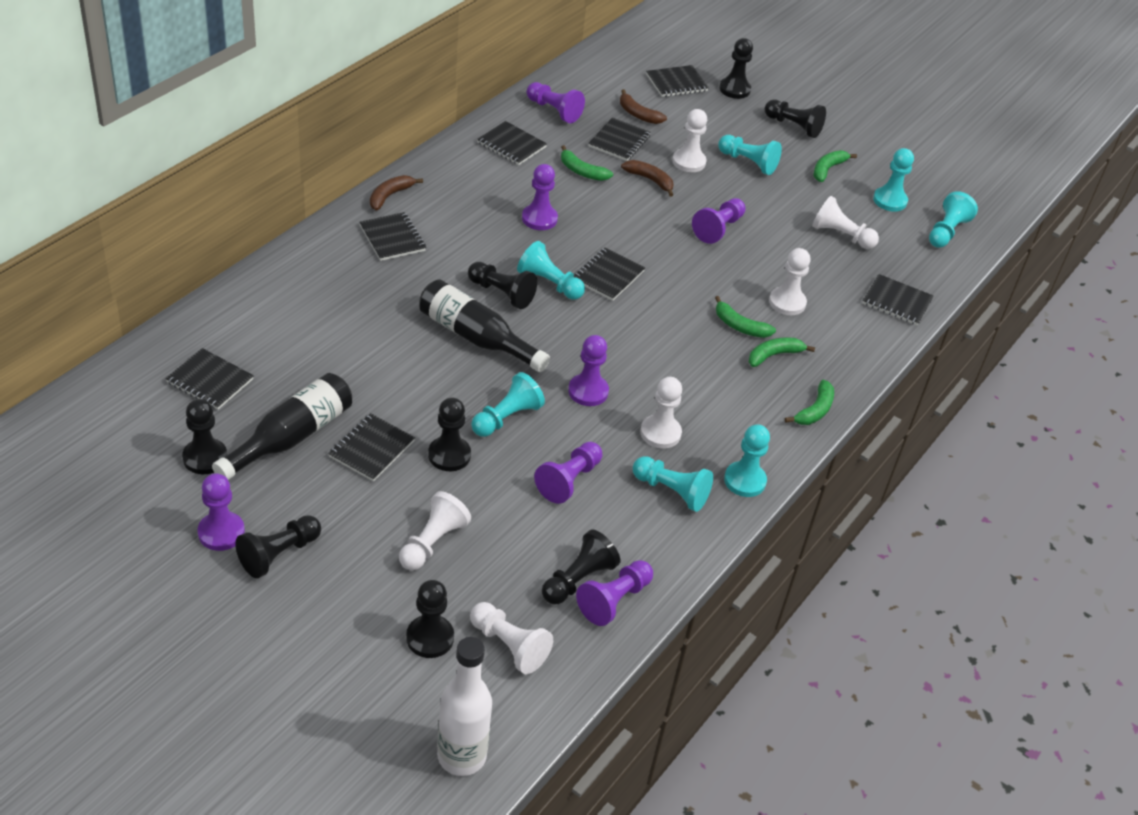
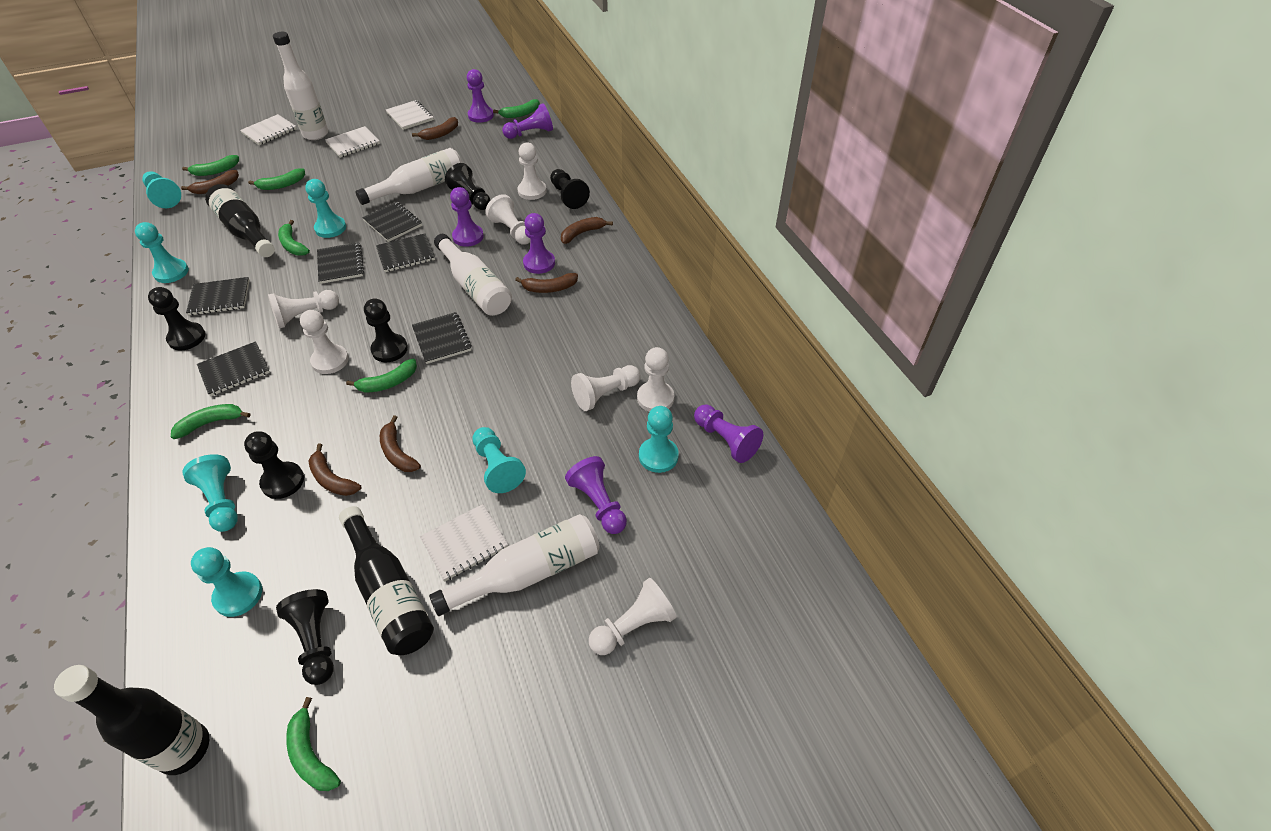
black bottle: 2 -> 3
black notebook: 8 -> 6
black pawn: 8 -> 6
brown banana: 3 -> 6
green banana: 5 -> 7
purple pawn: 7 -> 6
white bottle: 1 -> 4
white notebook: 0 -> 4
white pawn: 6 -> 7

